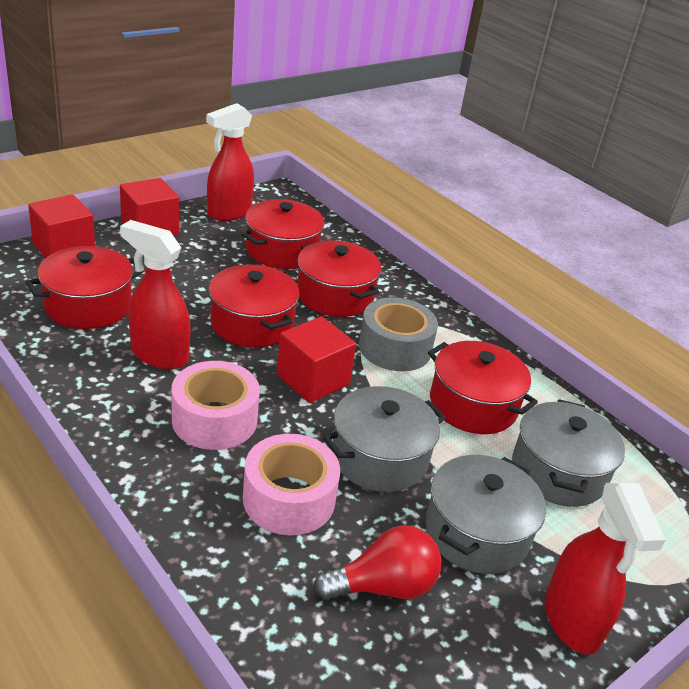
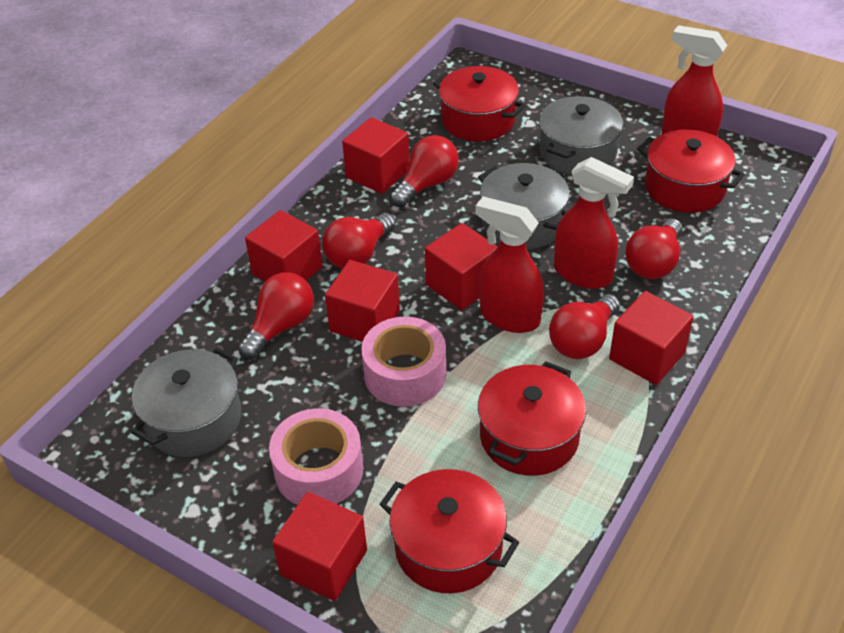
grey tape: 1 -> 0
red cube: 3 -> 6
red light bulb: 1 -> 5
red pot: 5 -> 4

